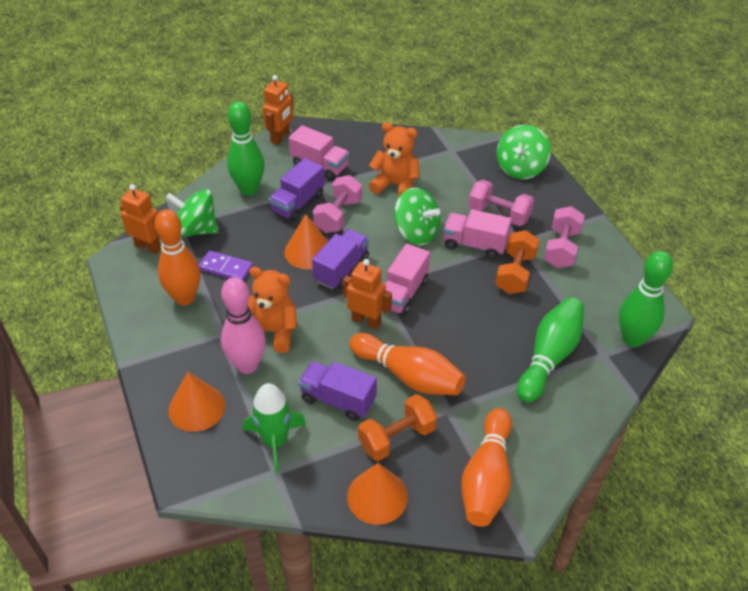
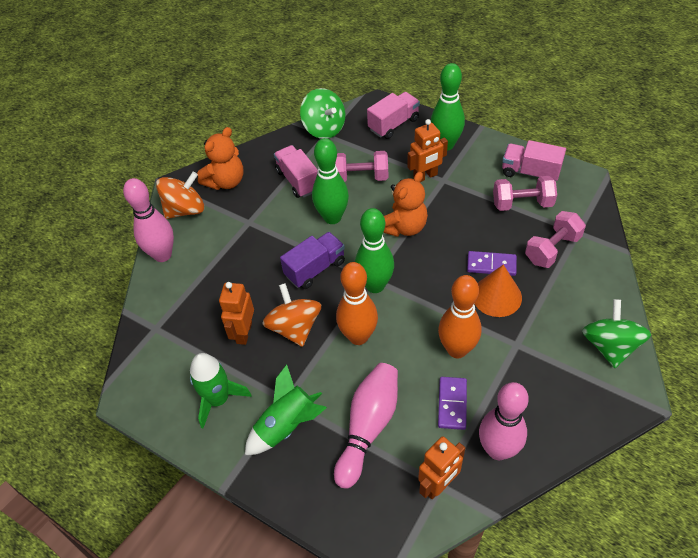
green rocket: 1 -> 2
green spinning top: 3 -> 2
orange bowling pin: 3 -> 2
orange cone: 3 -> 1
orange dumbbell: 2 -> 0
orange spinning top: 0 -> 2
pink bowling pin: 1 -> 3
purple domino: 1 -> 2
purple truck: 3 -> 1

